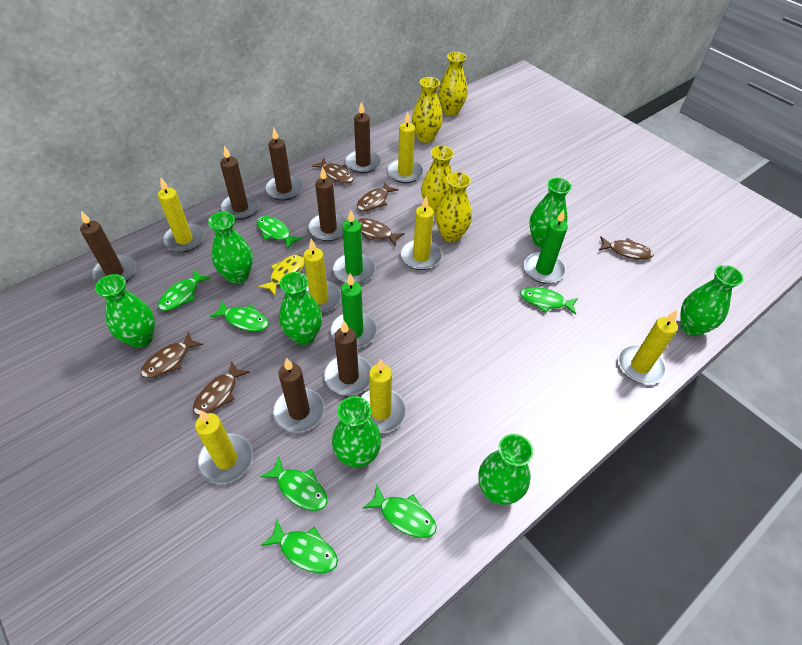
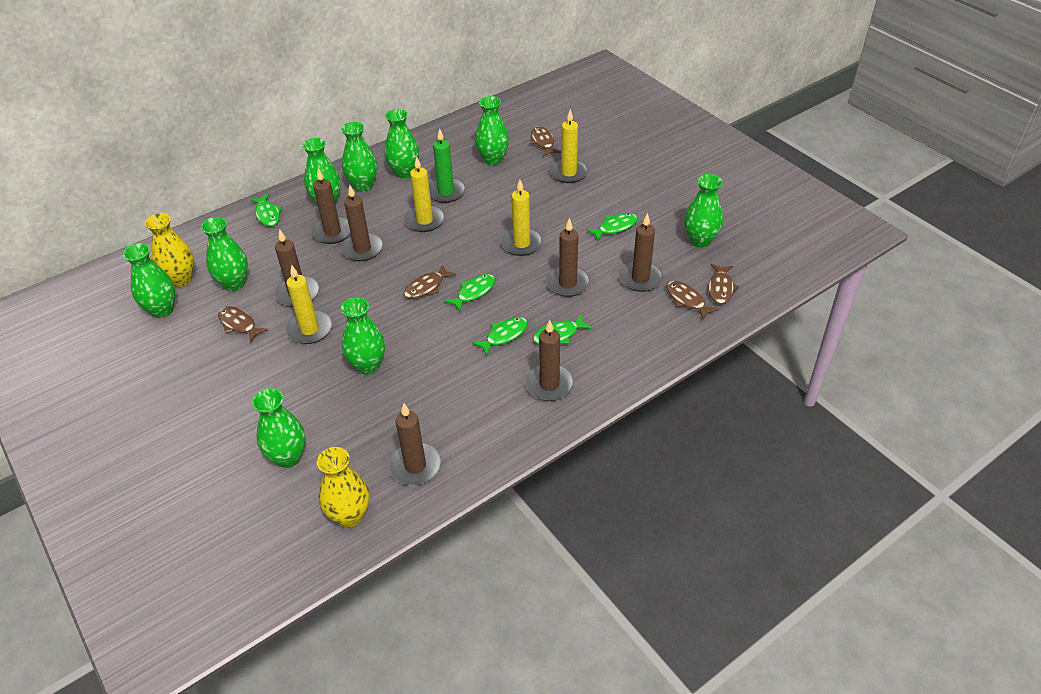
brown fish: 6 -> 5
green candle: 3 -> 1
green fish: 7 -> 5
green vase: 7 -> 9
yellow candle: 7 -> 4
yellow fish: 1 -> 0
yellow vase: 4 -> 2

